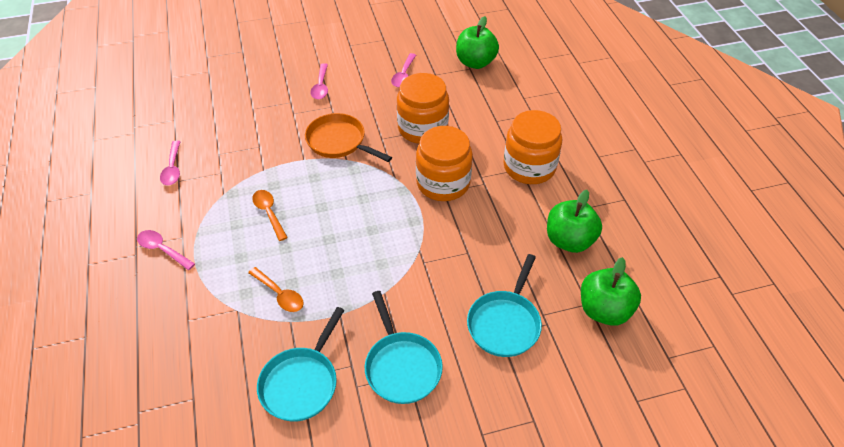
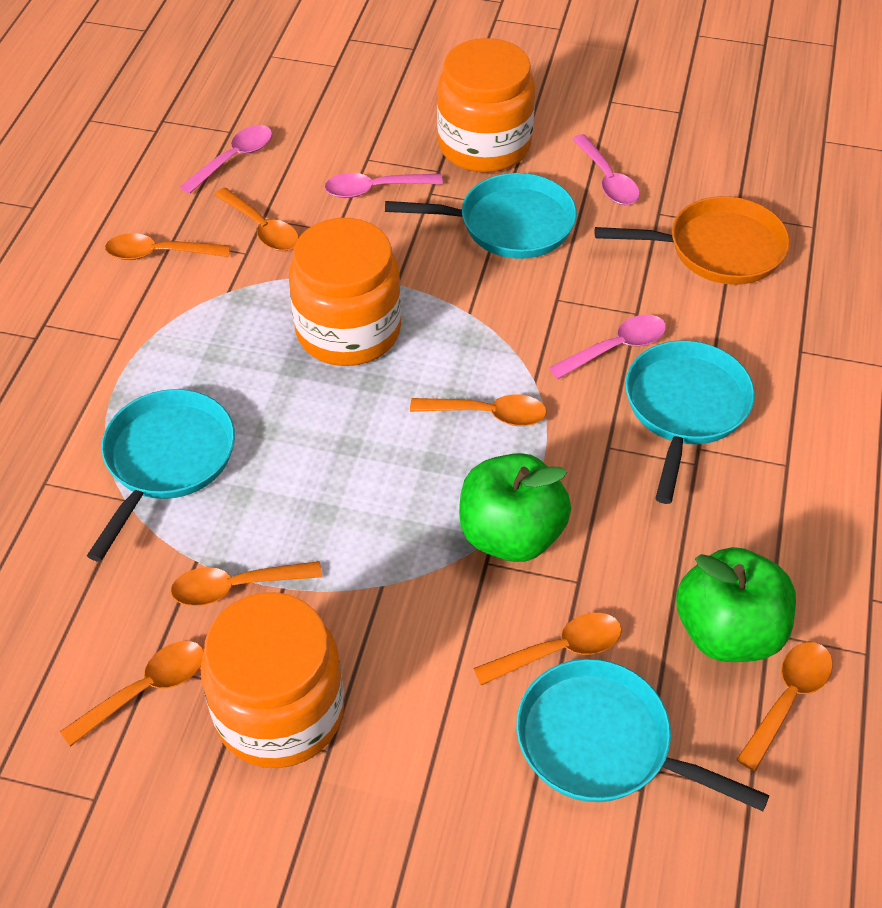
green apple: 3 -> 2
orange spoon: 2 -> 7
turquoise pan: 3 -> 4

